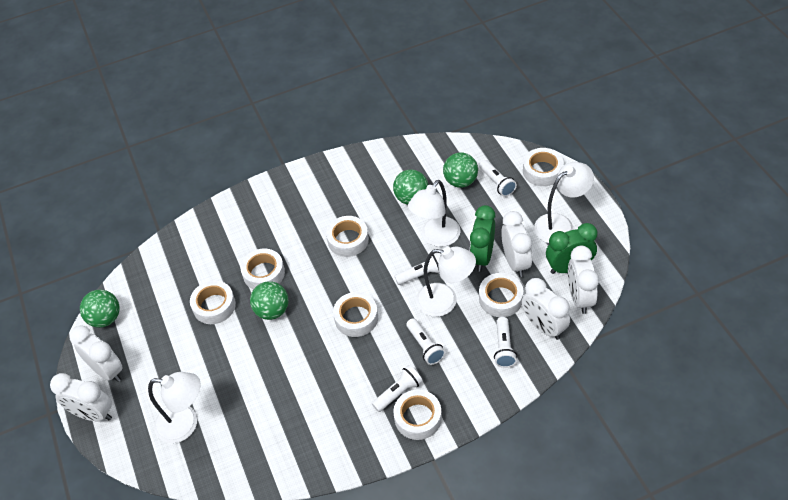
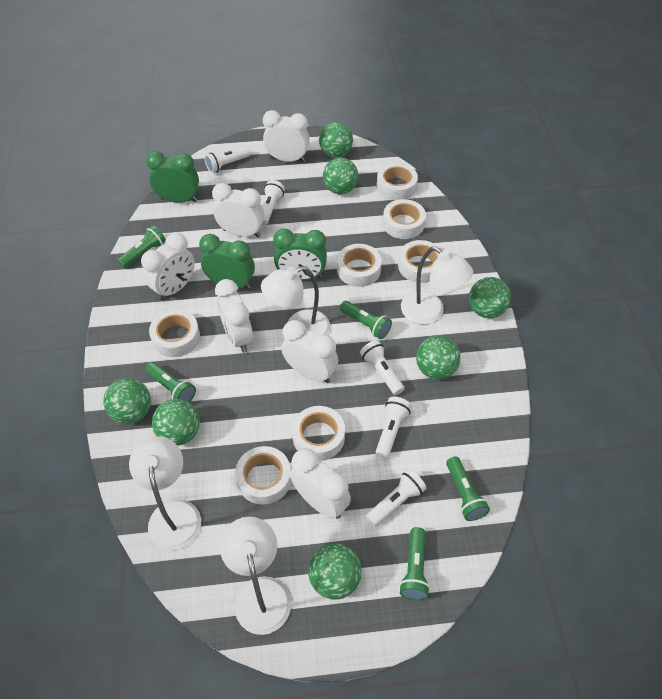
green ball: 4 -> 7
green clock: 2 -> 3
green flashlight: 0 -> 5
white clock: 5 -> 6

